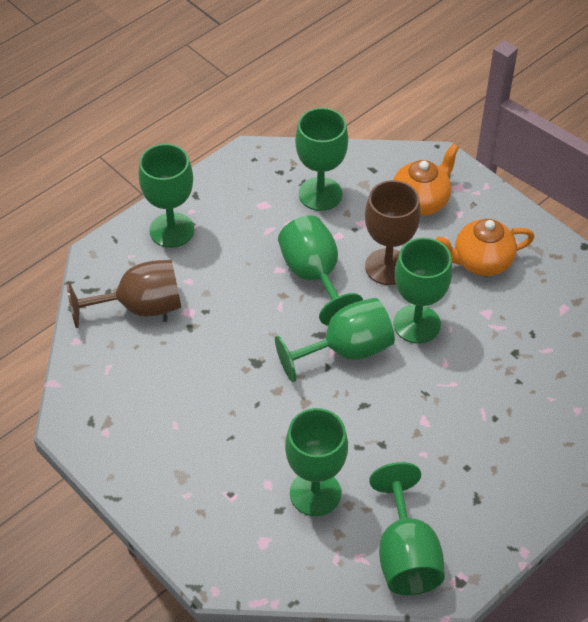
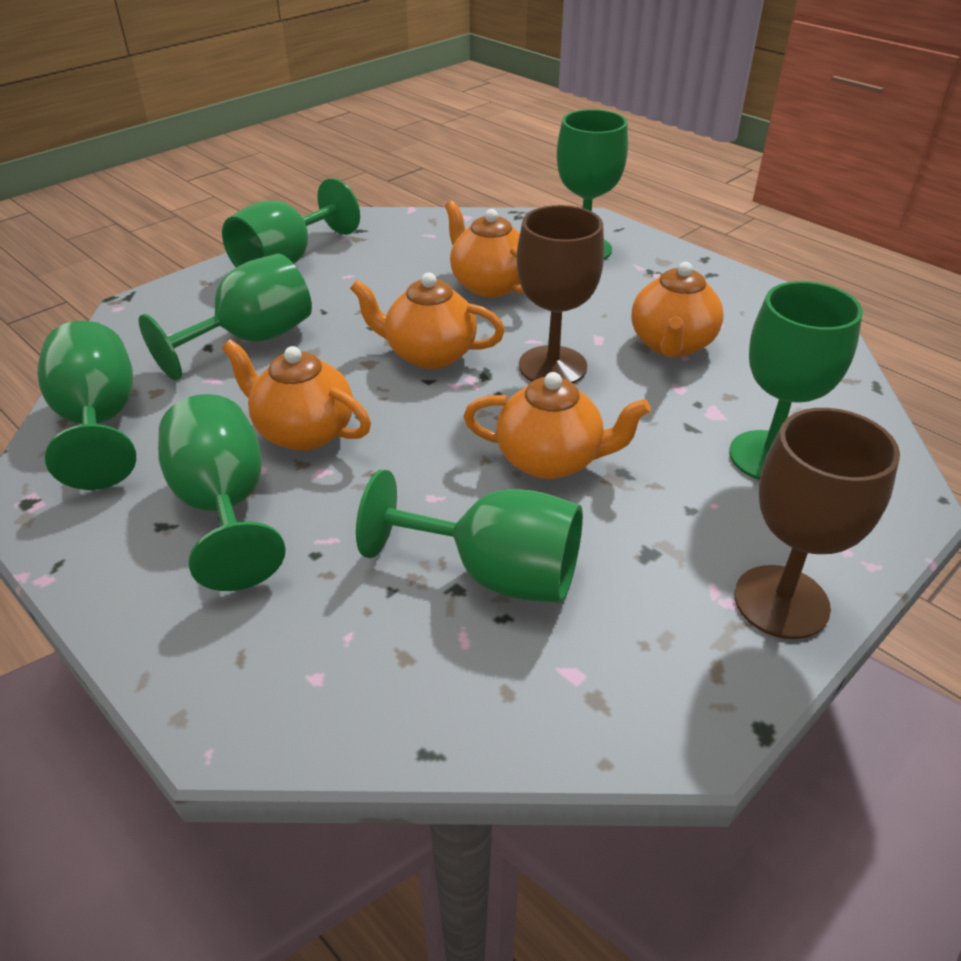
orange teapot: 2 -> 5

